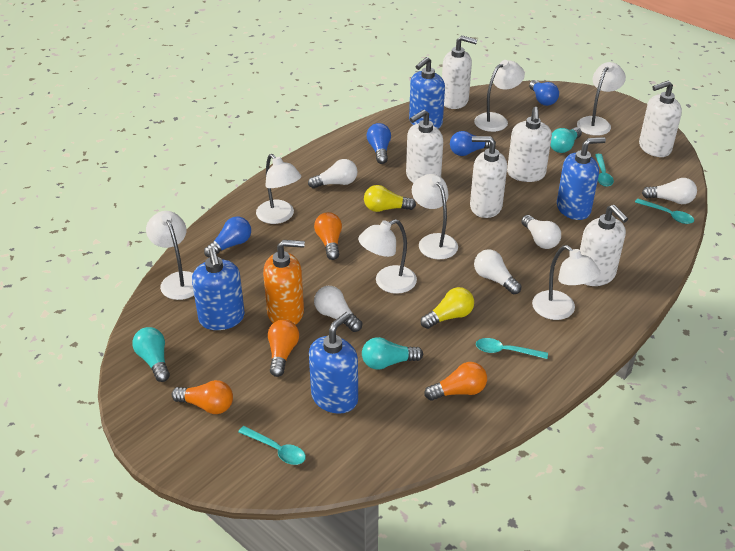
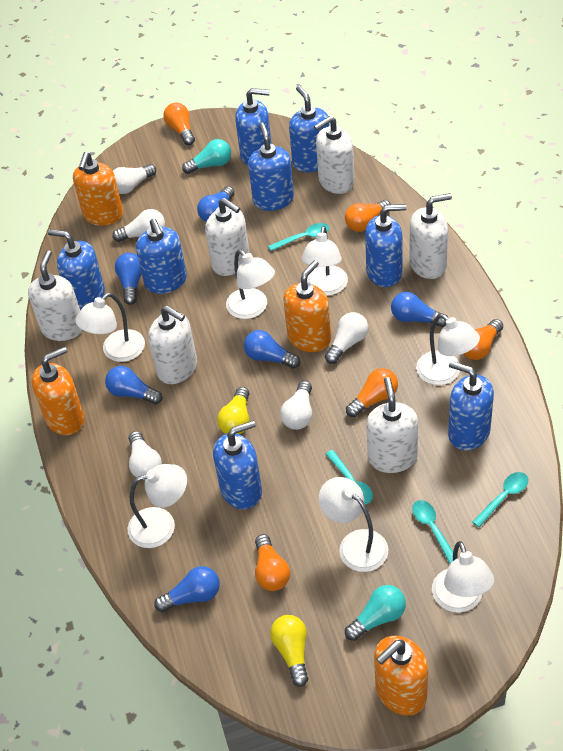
blue light bulb: 4 -> 6
blue soap dispenser: 4 -> 8
orange light bulb: 4 -> 5
orange soap dispenser: 1 -> 4
turquoise light bulb: 3 -> 2

